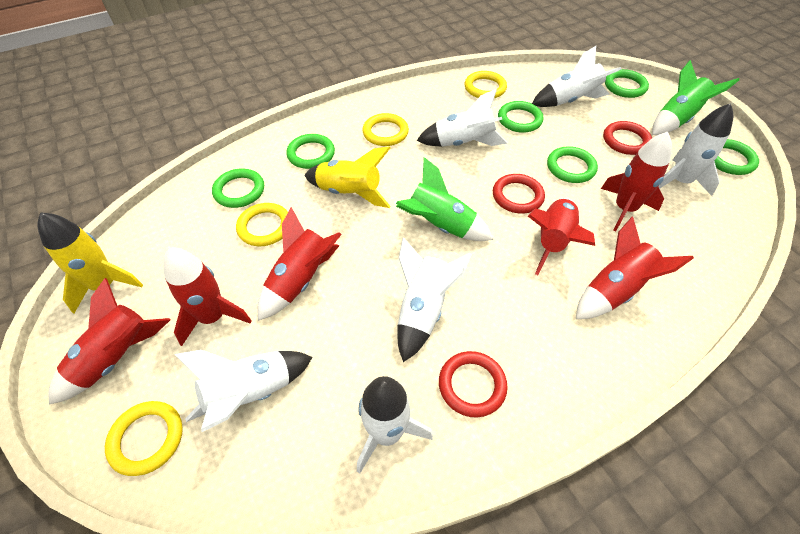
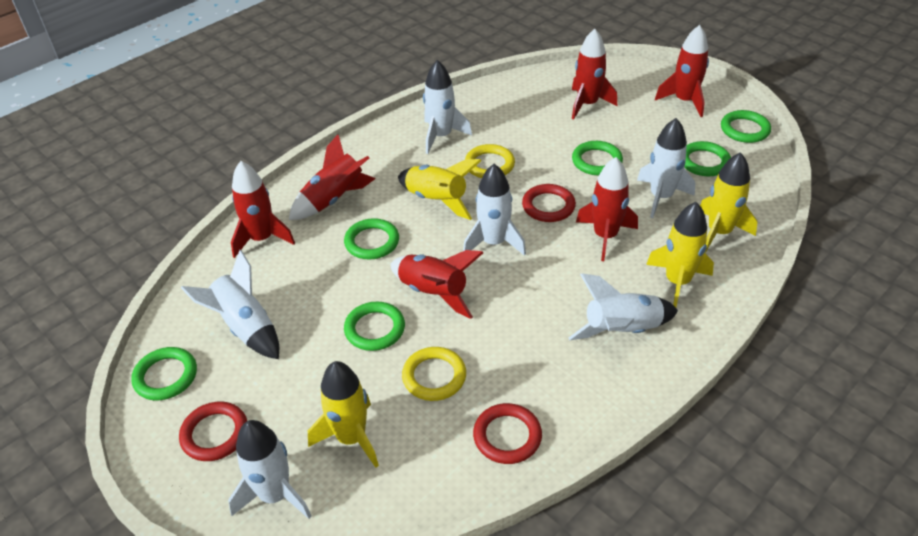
green rocket: 2 -> 0
yellow ring: 4 -> 2
yellow rocket: 2 -> 4

